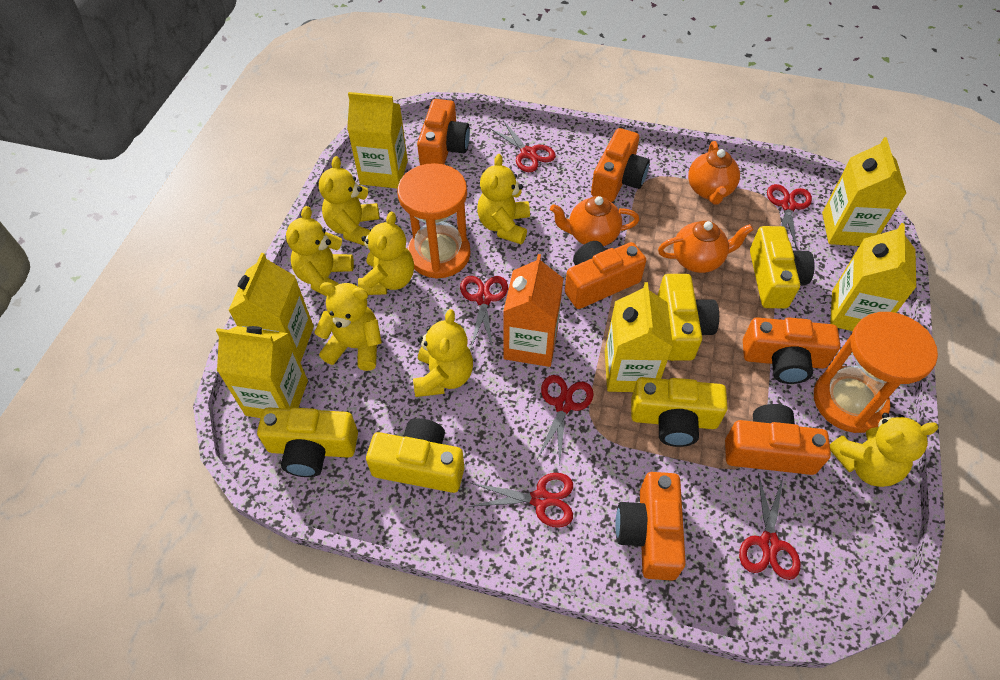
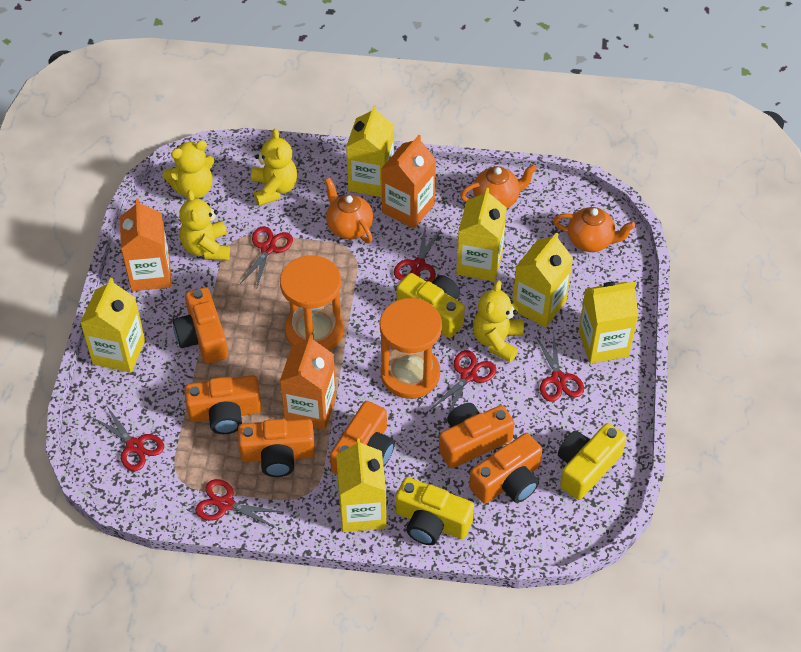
orange carton: 1 -> 3
yellow camera: 5 -> 3
yellow teddy bear: 7 -> 4

